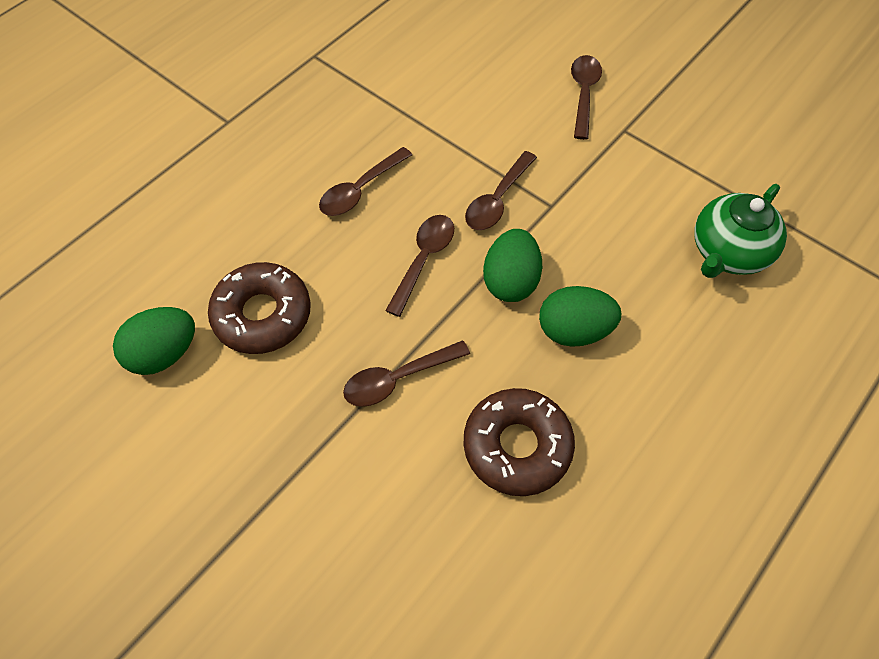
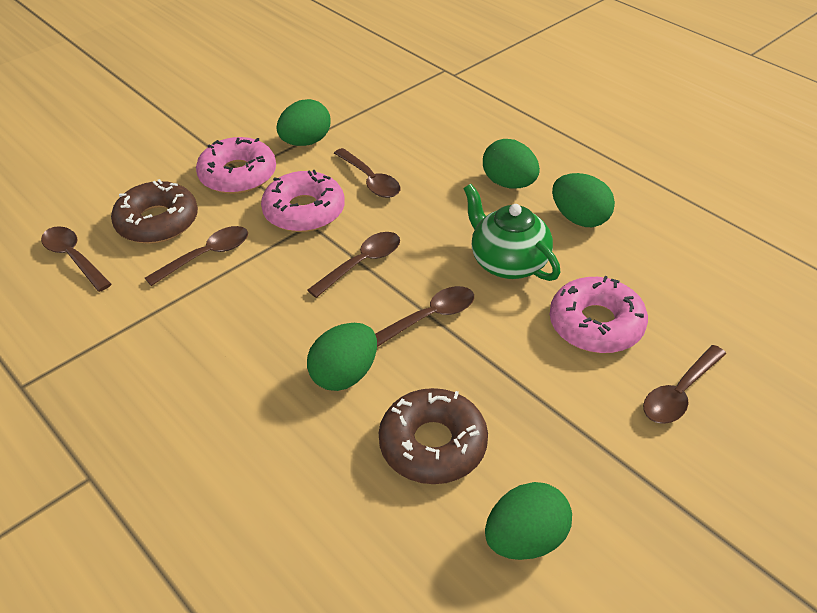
brown spoon: 5 -> 6
green egg: 3 -> 5
pink donut: 0 -> 3

